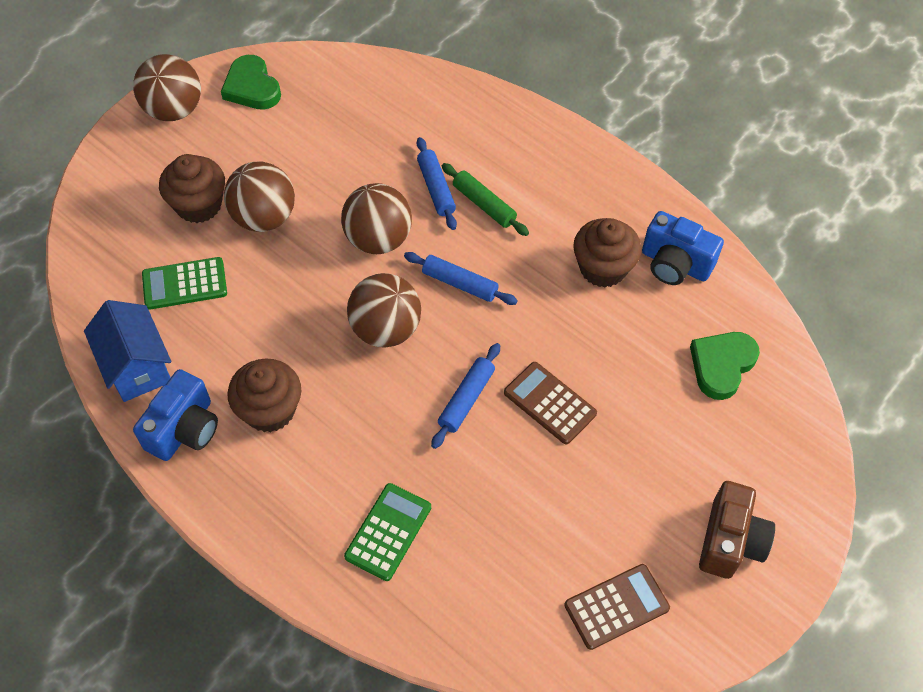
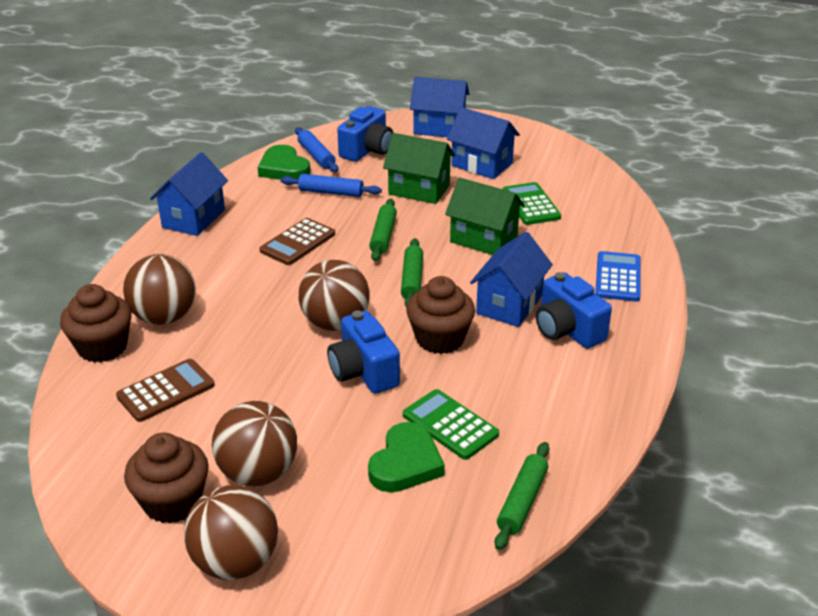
blue calculator: 0 -> 1
blue camera: 2 -> 3
blue house: 1 -> 4
blue rolling pin: 3 -> 2
brown camera: 1 -> 0
green house: 0 -> 2
green rolling pin: 1 -> 3

